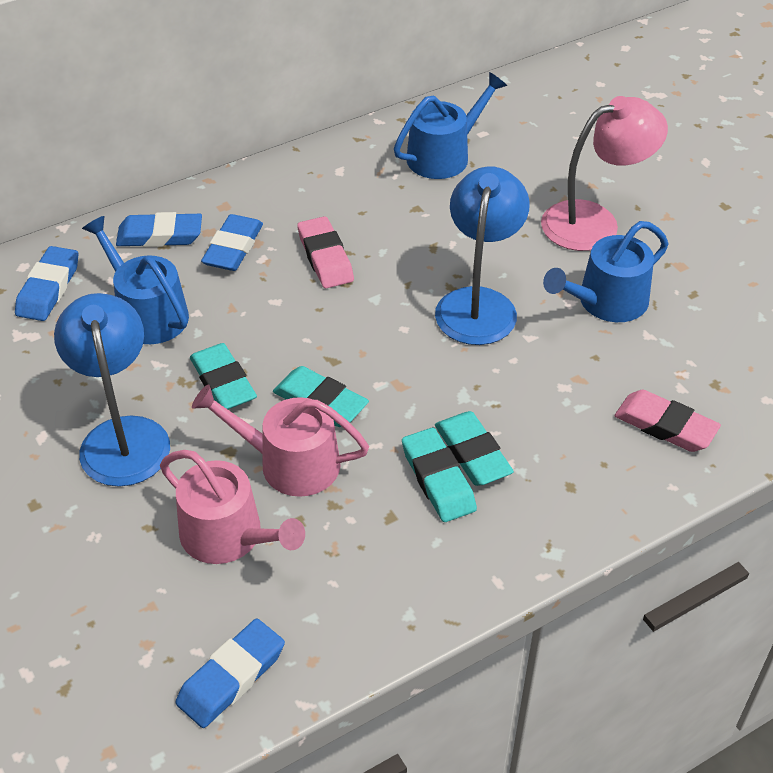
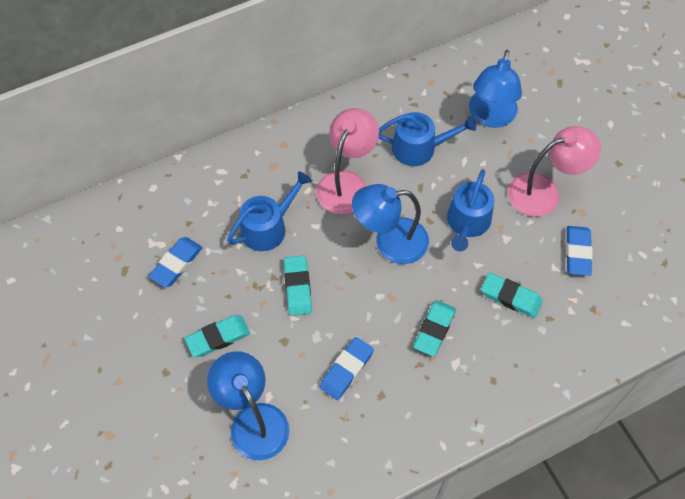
blue eraser: 4 -> 3
blue lamp: 2 -> 3
pink eraser: 2 -> 0
pink lamp: 1 -> 2
pink watering can: 2 -> 0

